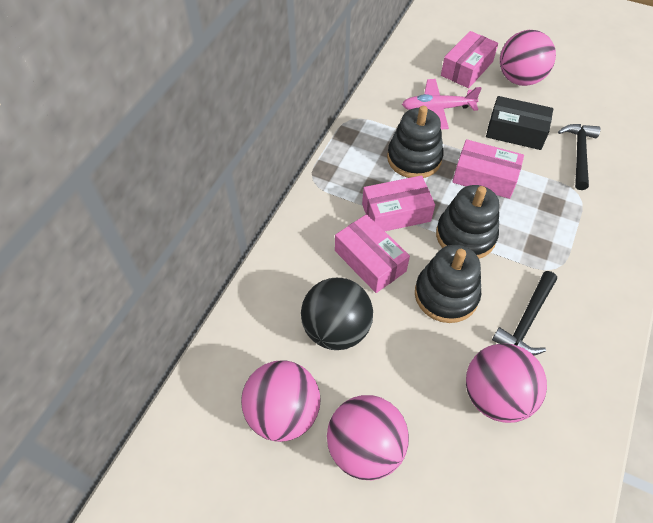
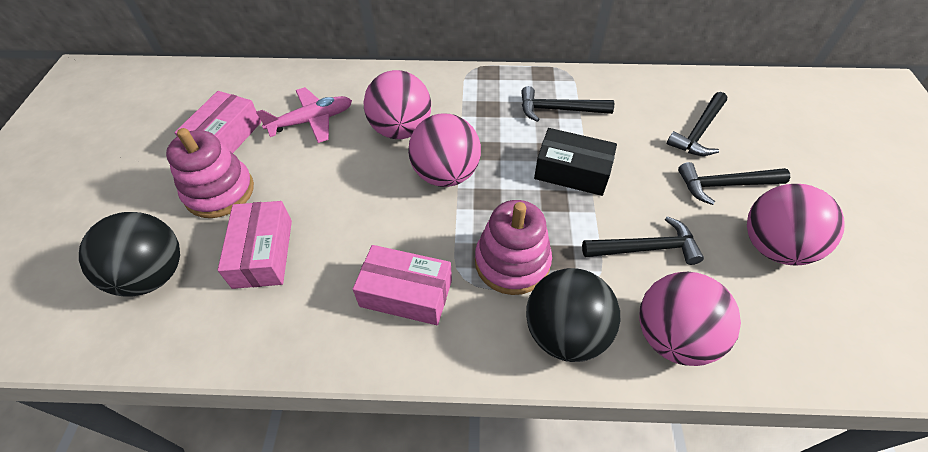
black ball: 1 -> 2
black hammer: 2 -> 4
black stacking toy: 3 -> 0
pink box: 4 -> 3
pink stacking toy: 0 -> 2

